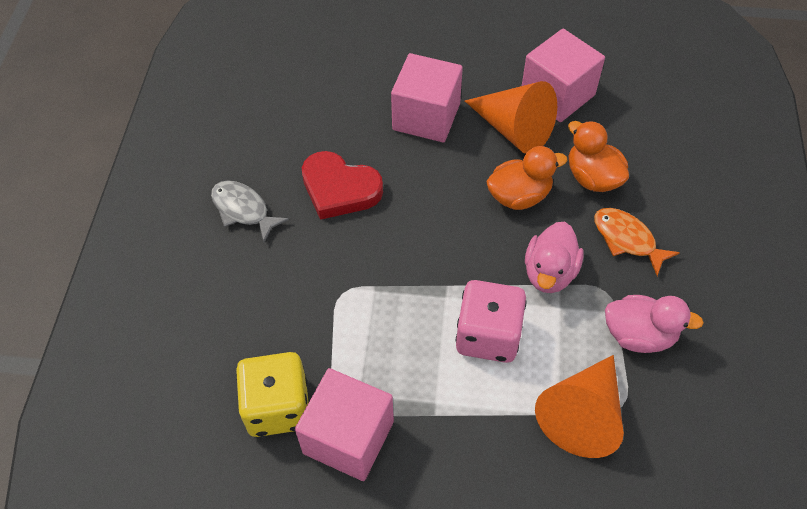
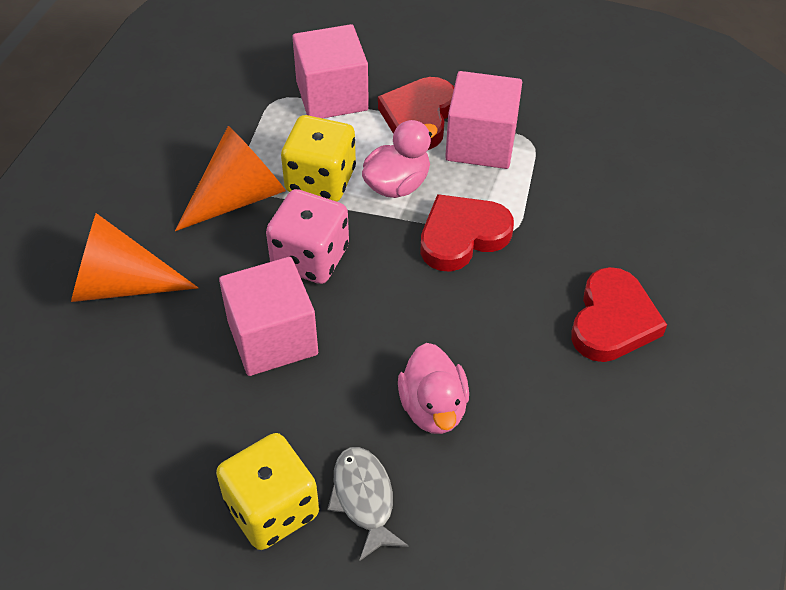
orange duck: 2 -> 0
orange fish: 1 -> 0
red heart: 1 -> 3
yellow dice: 1 -> 2

